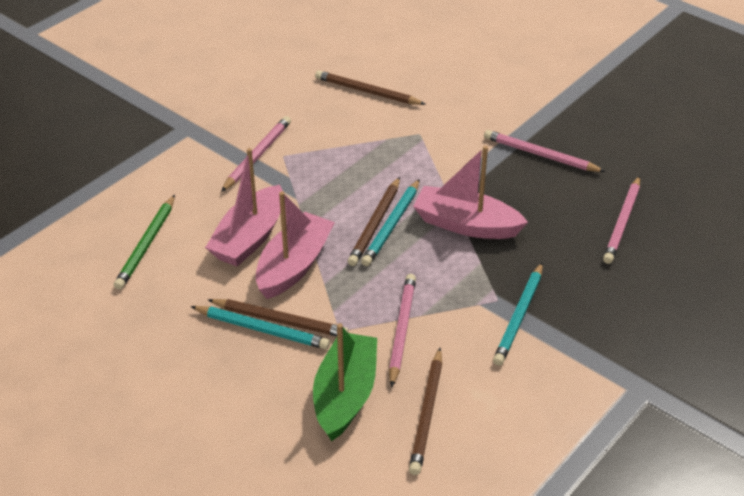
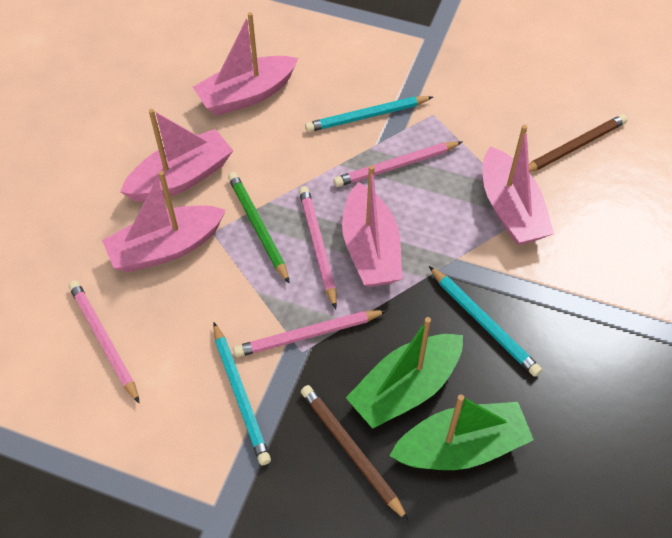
brown pencil: 4 -> 2
green boat: 1 -> 2
pink boat: 3 -> 5

